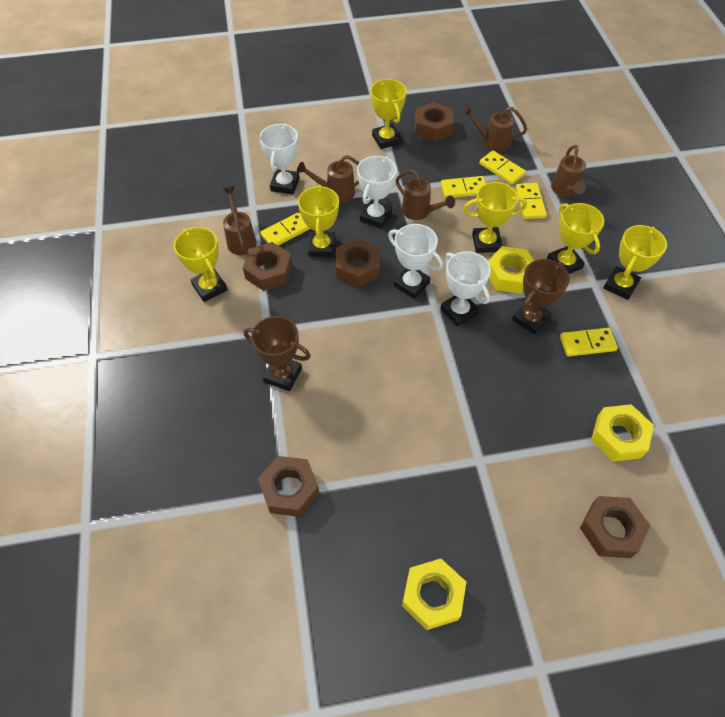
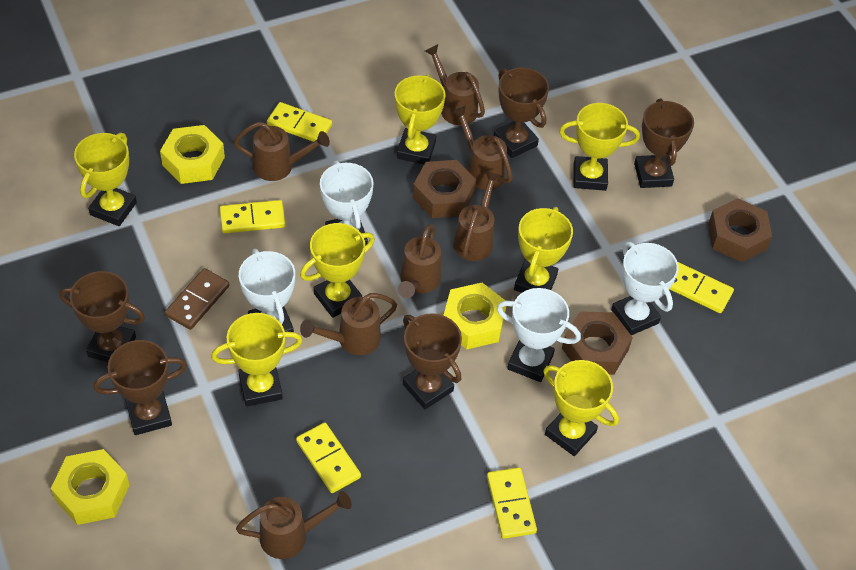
brown domino: 0 -> 1
brown nut: 5 -> 3
brown trophy: 2 -> 5
brown watering can: 5 -> 7
yellow trophy: 6 -> 7

